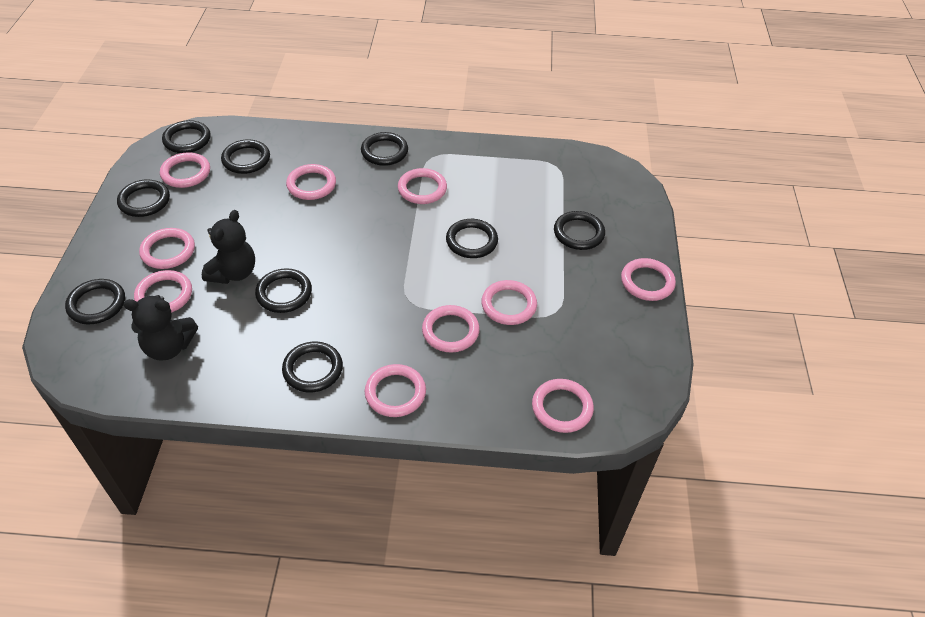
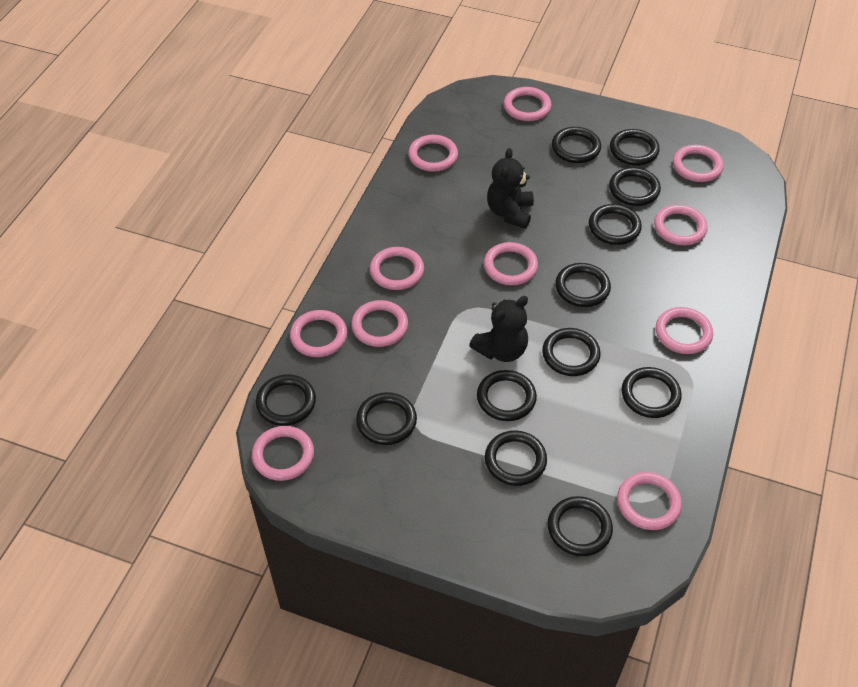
black ring: 9 -> 12
pink ring: 10 -> 11

